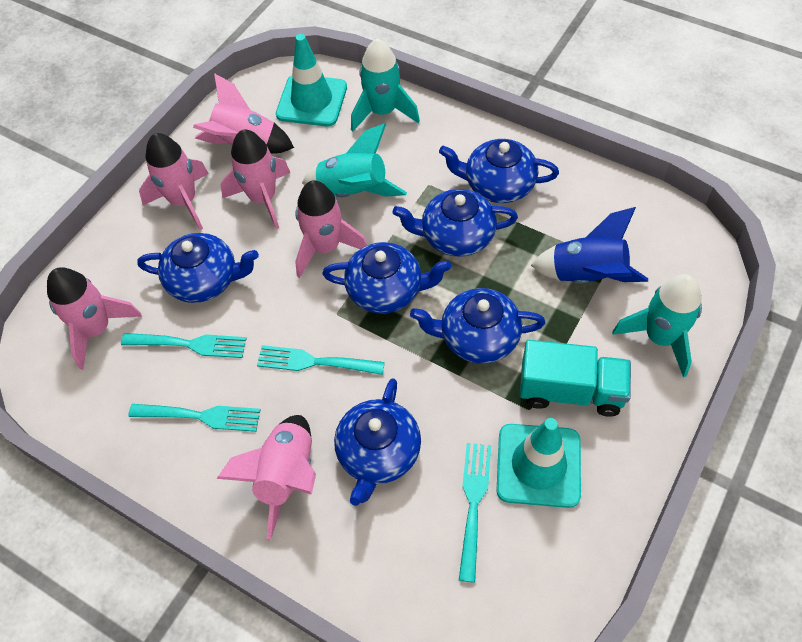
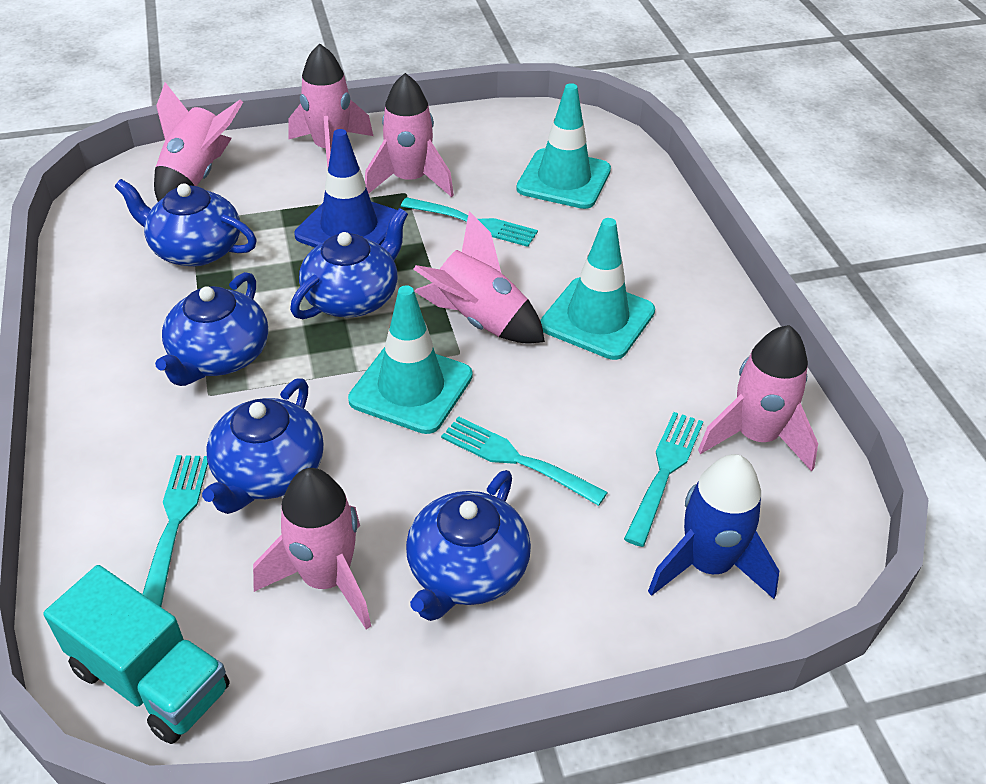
blue teapot: 6 -> 5
blue traffic cone: 0 -> 1
turquoise rocket: 3 -> 0
turquoise traffic cone: 2 -> 3

